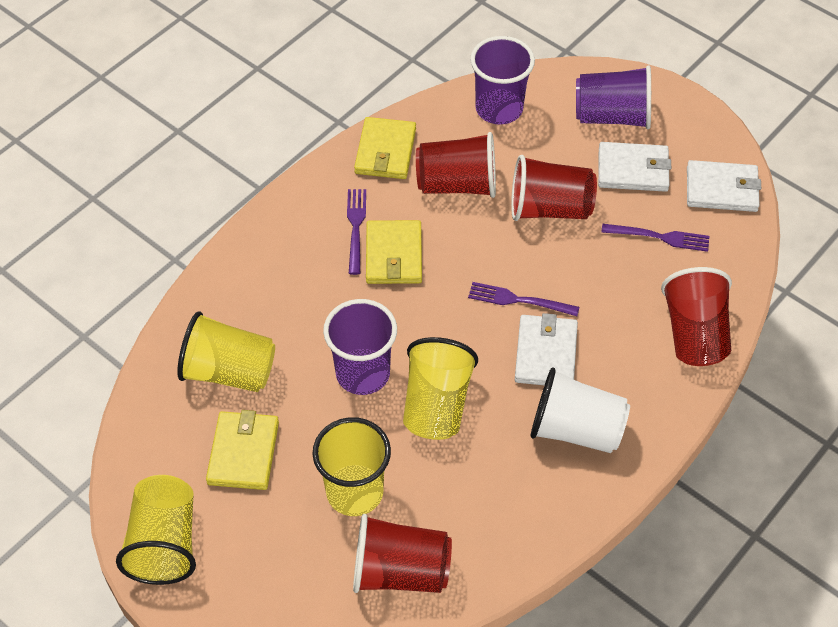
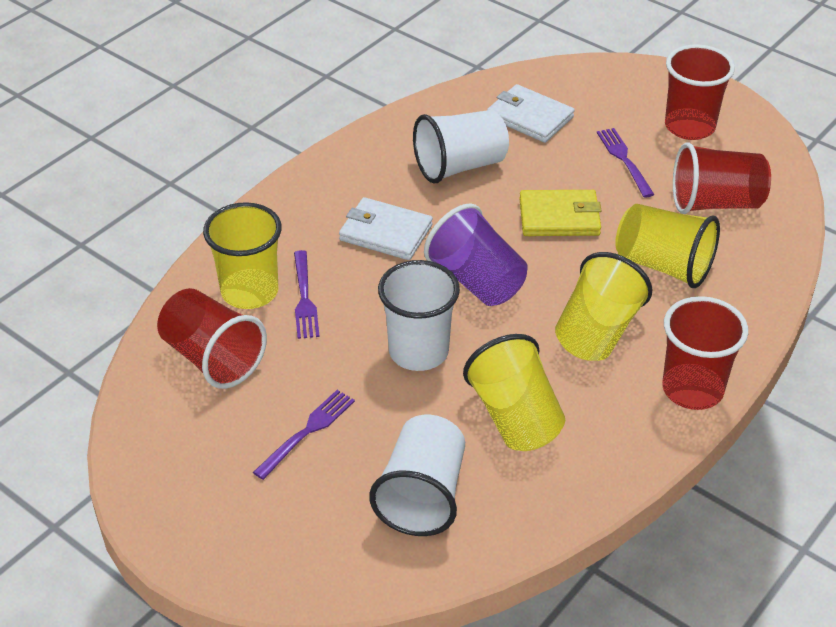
purple cup: 3 -> 1
white cup: 1 -> 3
white wallet: 3 -> 2
yellow wallet: 3 -> 1

